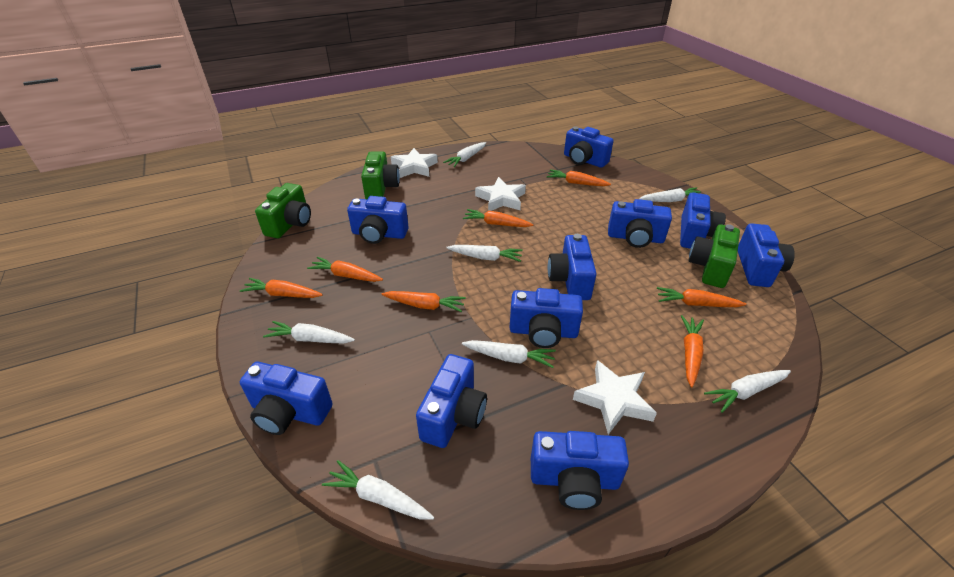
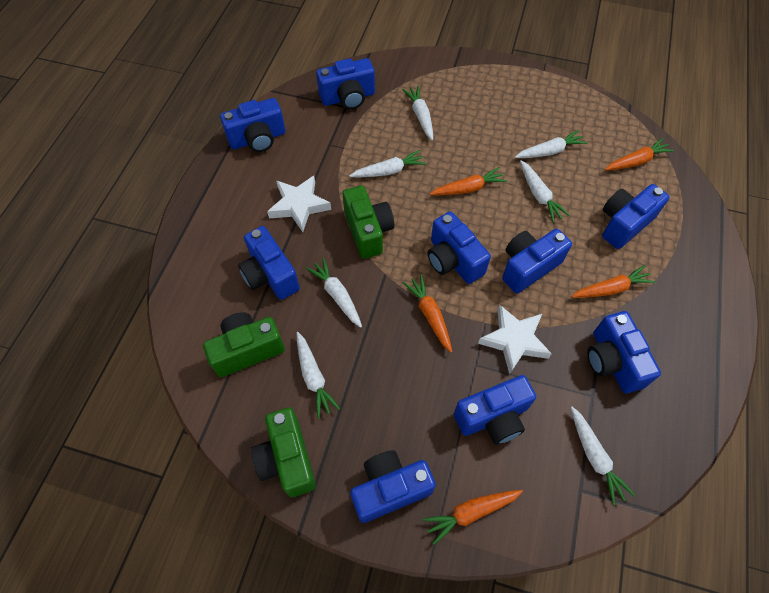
blue camera: 10 -> 9
orange carrot: 7 -> 5
white star: 3 -> 2

